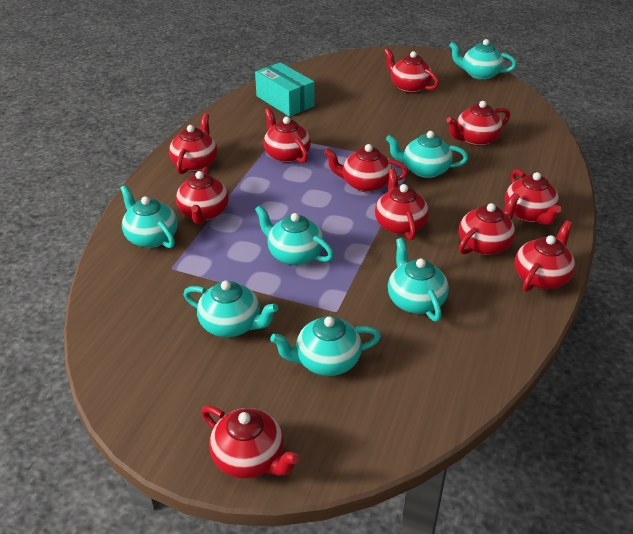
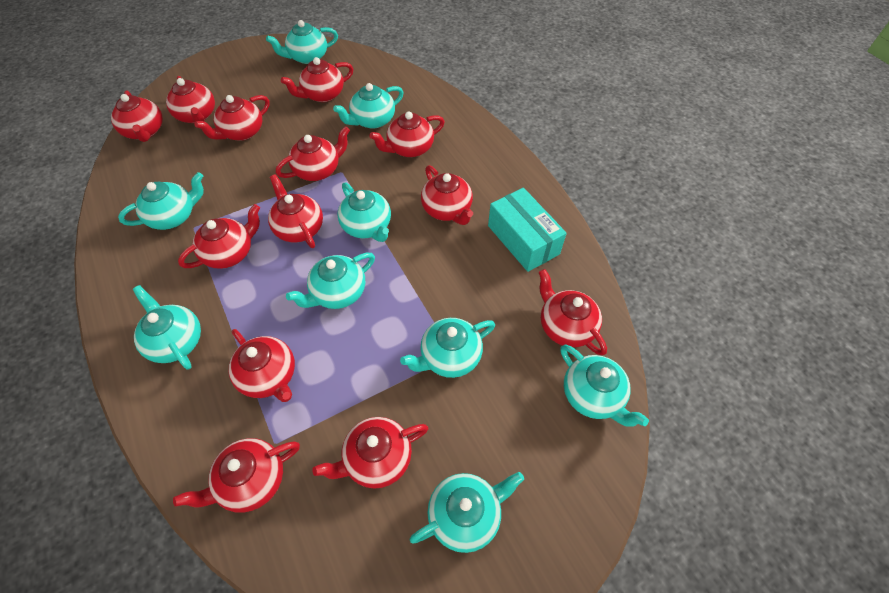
red teapot: 11 -> 13
turquoise teapot: 7 -> 9

